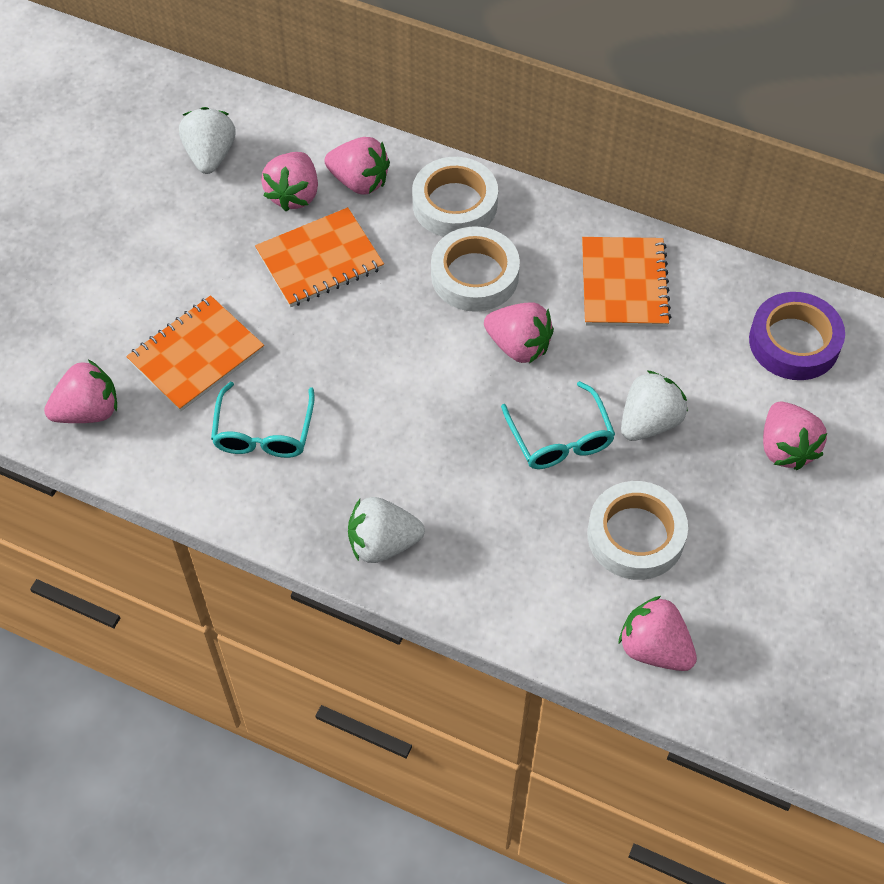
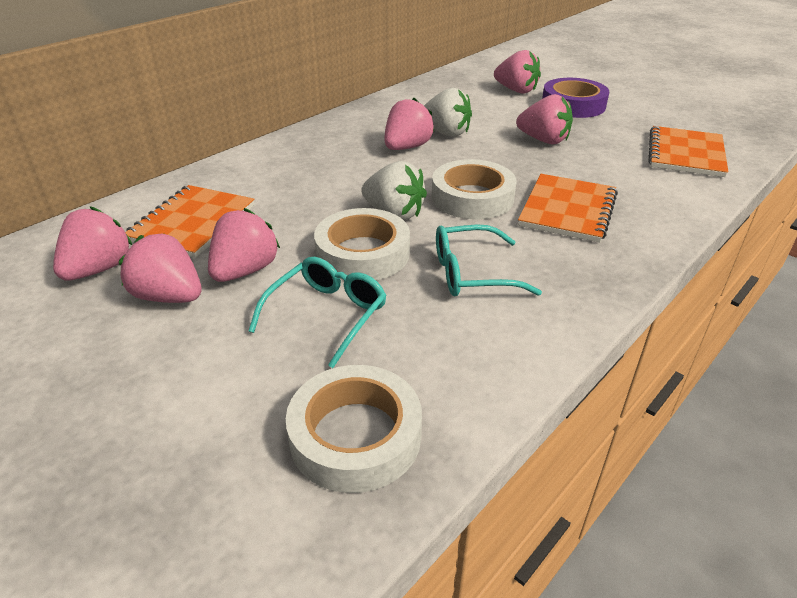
white strawberry: 3 -> 2

